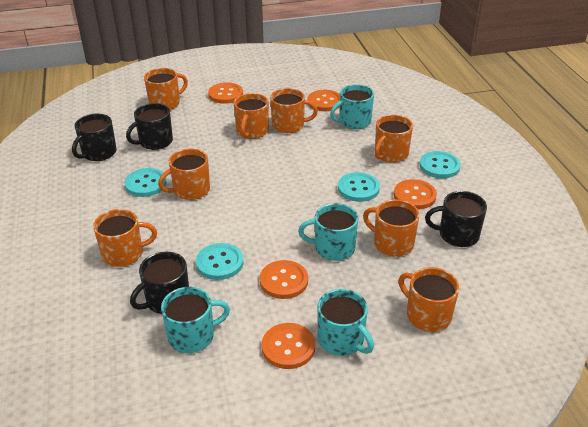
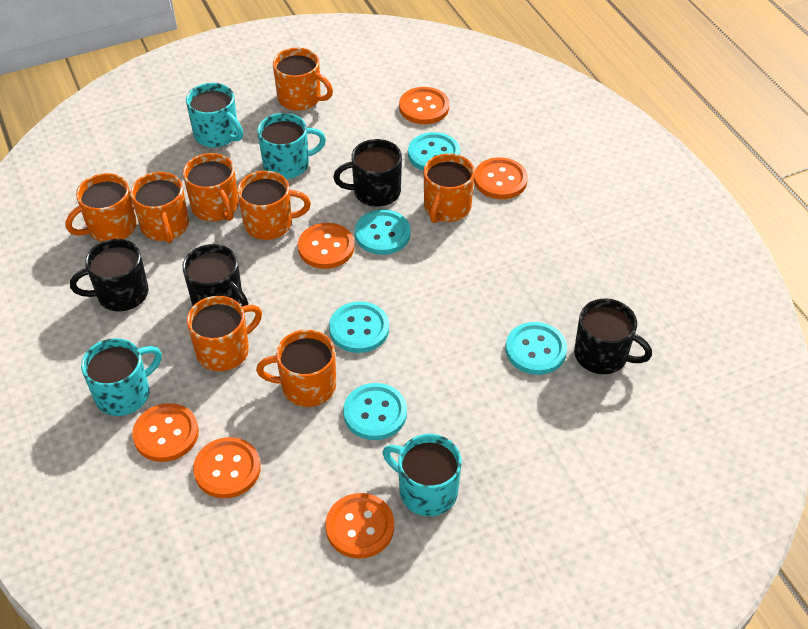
orange button: 5 -> 6
turquoise button: 4 -> 5

